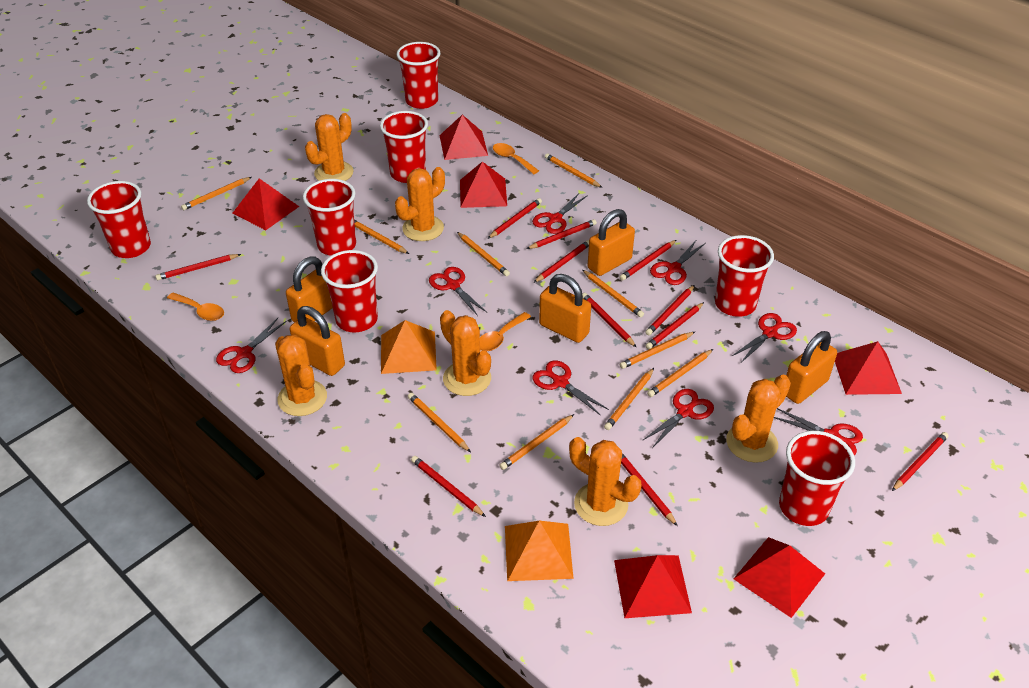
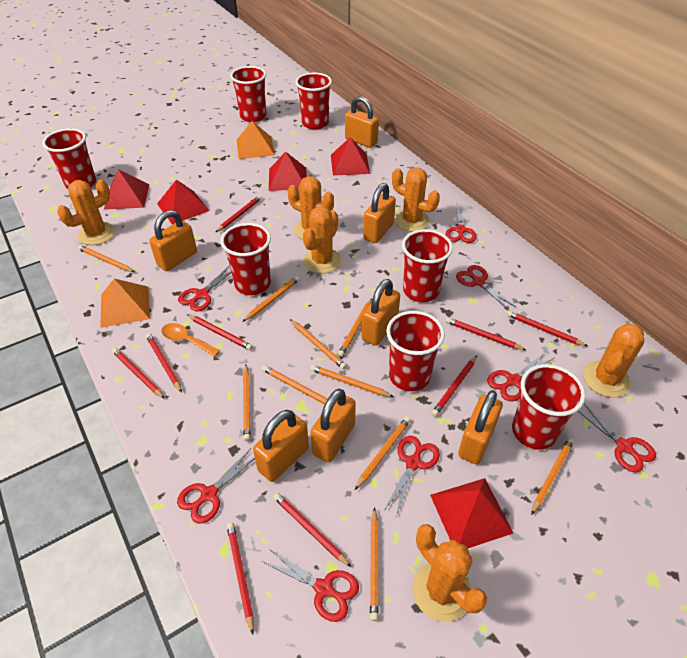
orange padlock: 5 -> 7
orange spoon: 3 -> 1
red pencil: 11 -> 9
red pyramid: 6 -> 5

